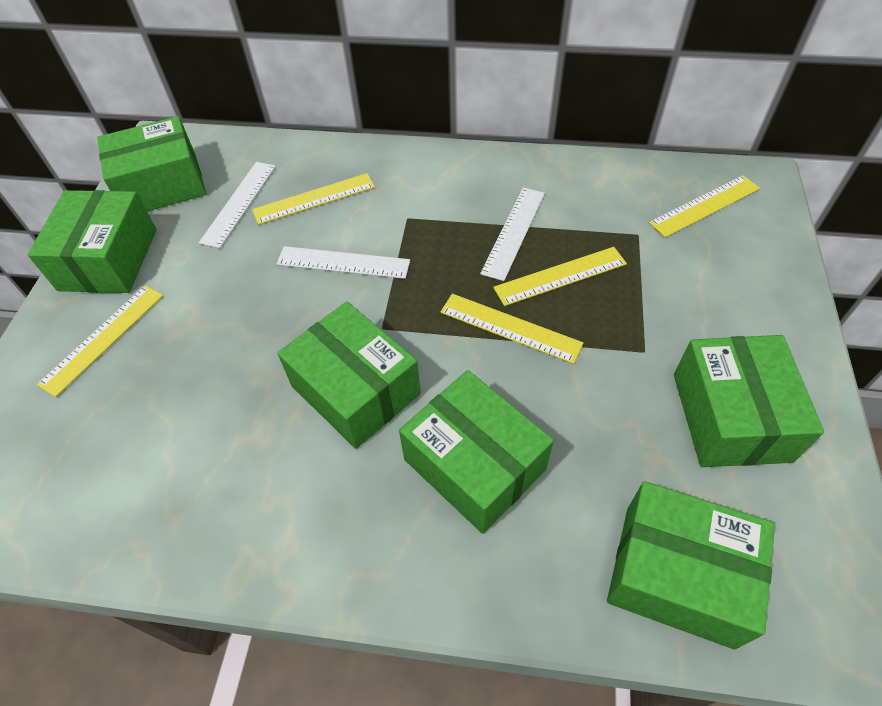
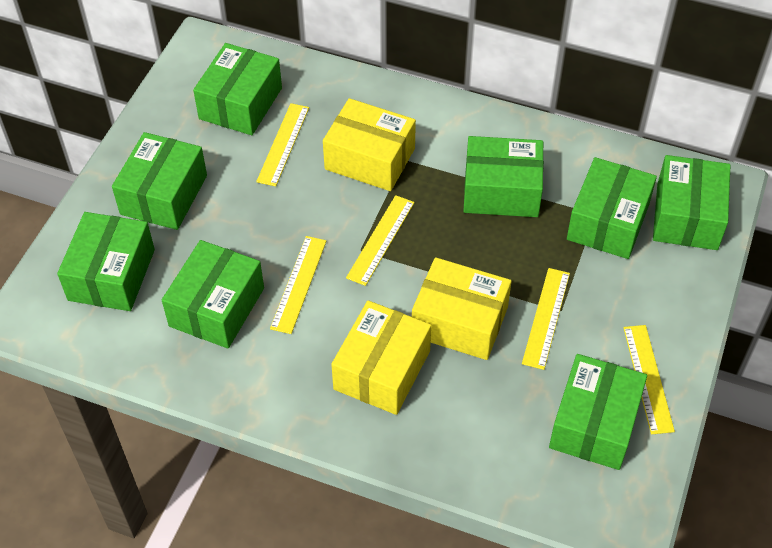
green box: 6 -> 8
white ruler: 3 -> 0
yellow box: 0 -> 3

